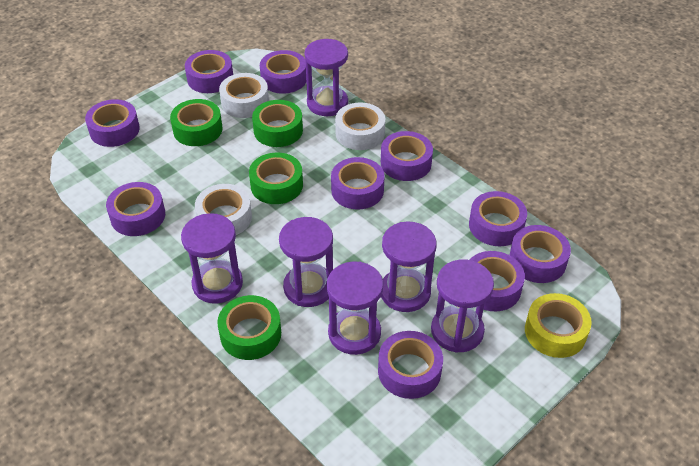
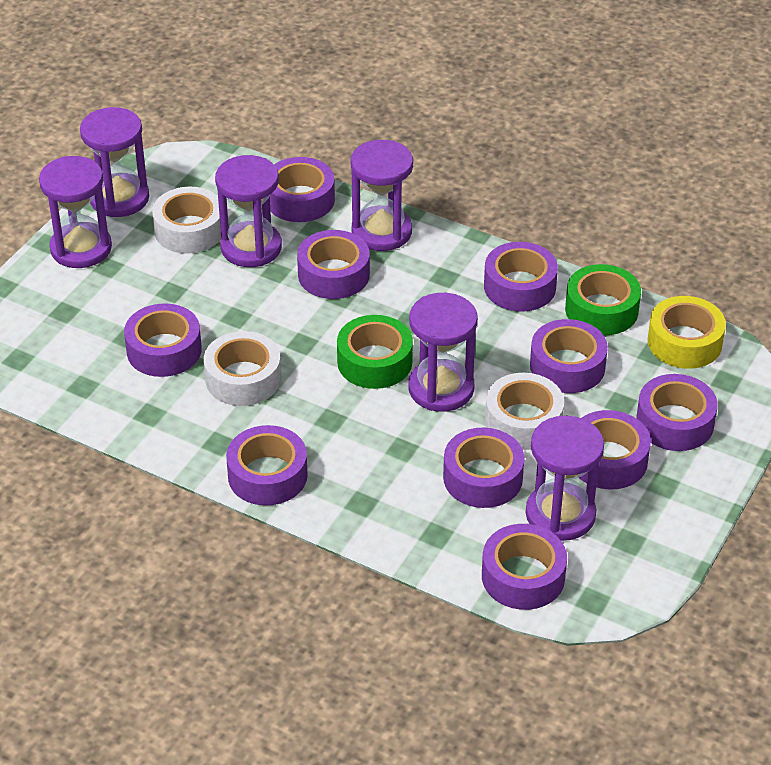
green tape: 4 -> 2

